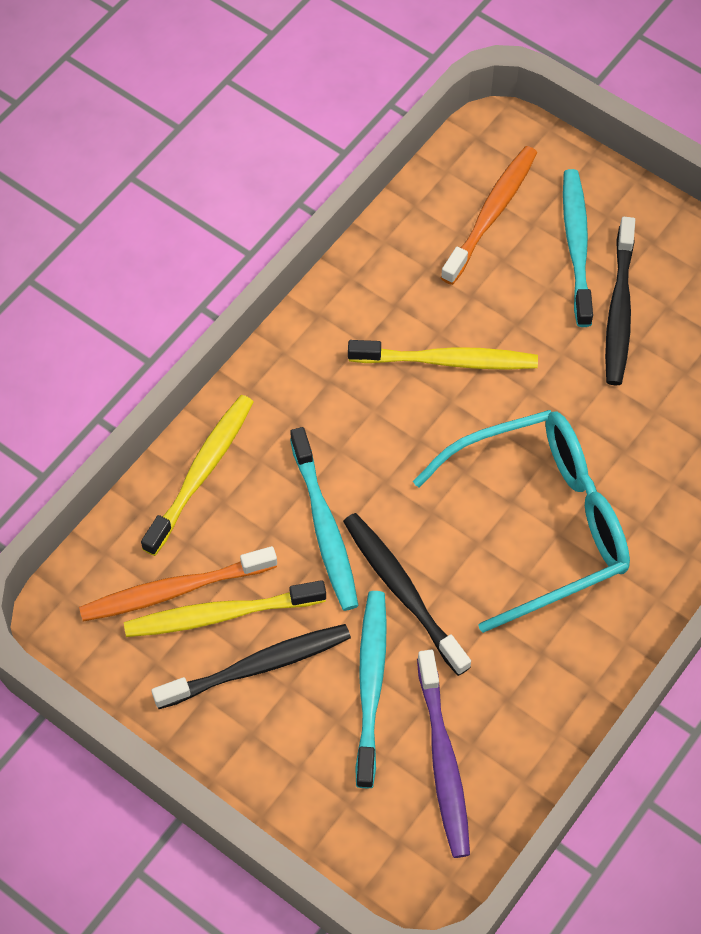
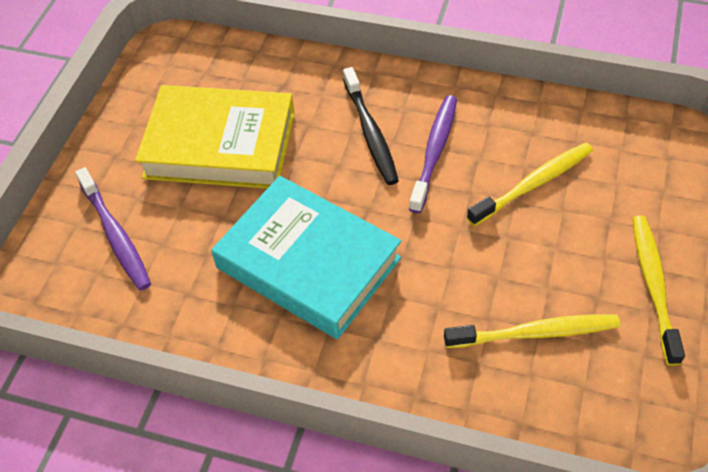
black toothbrush: 3 -> 1
orange toothbrush: 2 -> 0
purple toothbrush: 1 -> 2
turquoise book: 0 -> 1
turquoise glasses: 1 -> 0
turquoise toothbrush: 3 -> 0
yellow book: 0 -> 1

